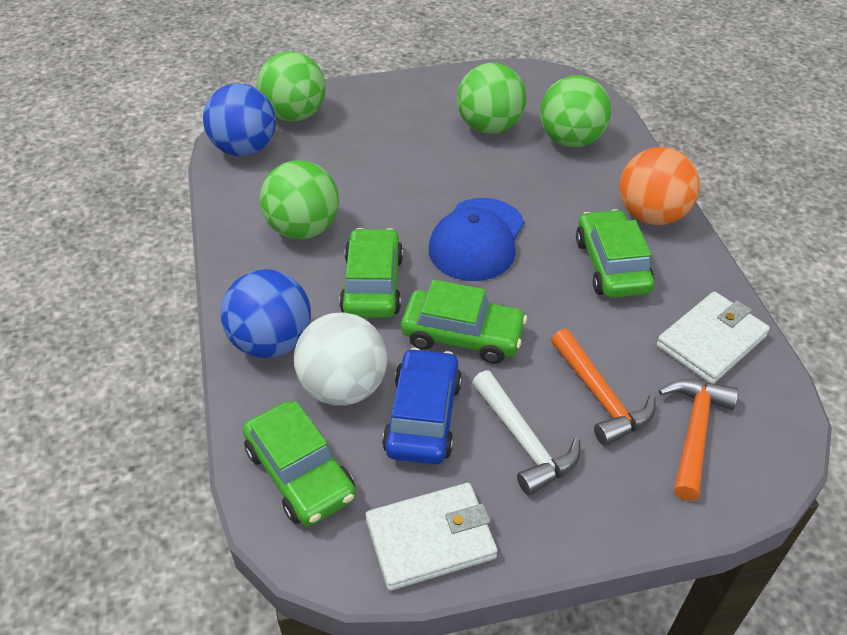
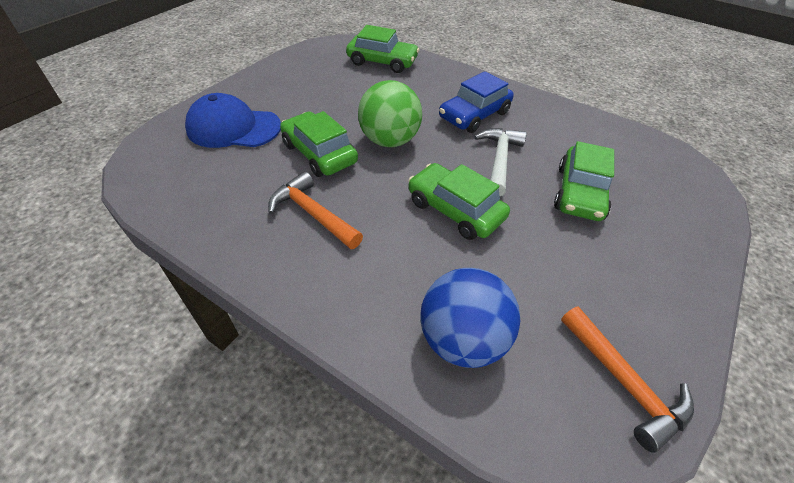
blue ball: 2 -> 1
green ball: 4 -> 1
orange ball: 1 -> 0
white ball: 1 -> 0
white wallet: 2 -> 0

